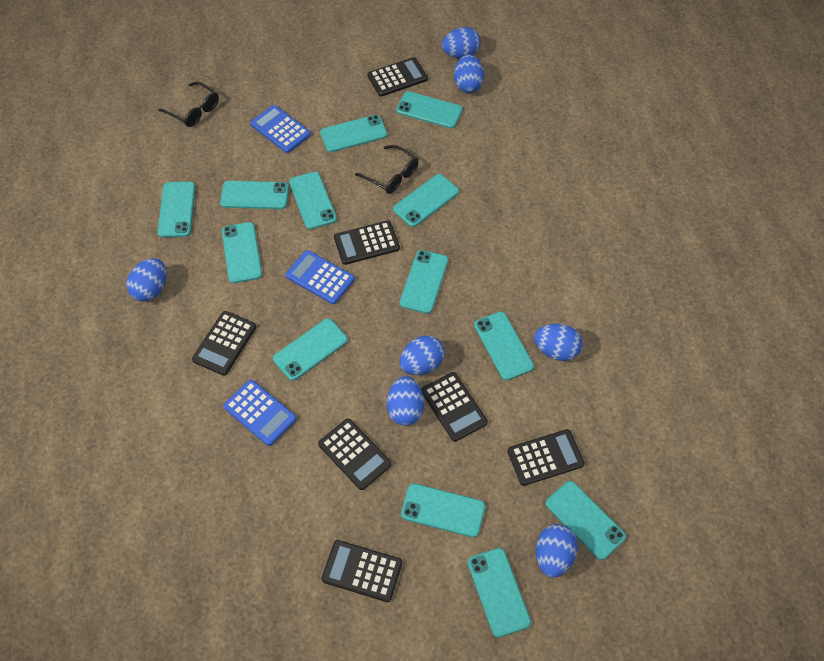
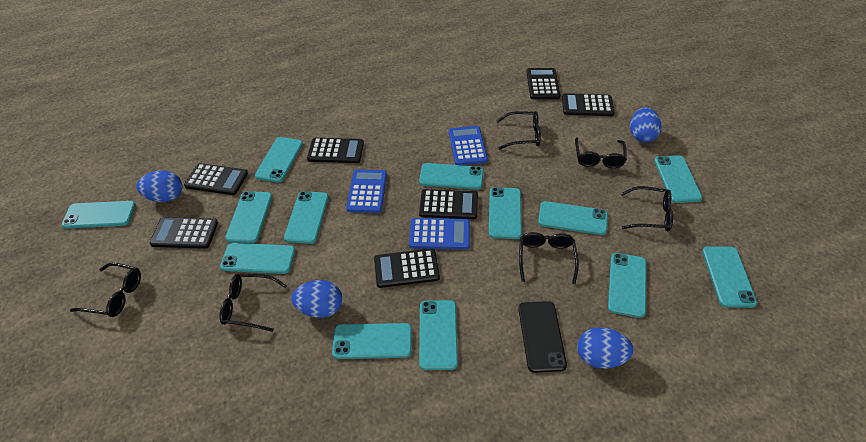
black glasses: 2 -> 6
black phone: 0 -> 1
blue egg: 7 -> 4

